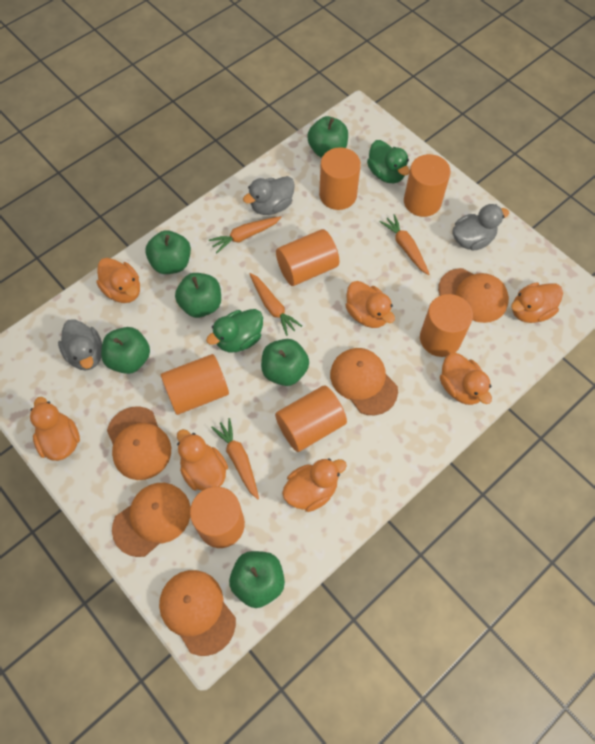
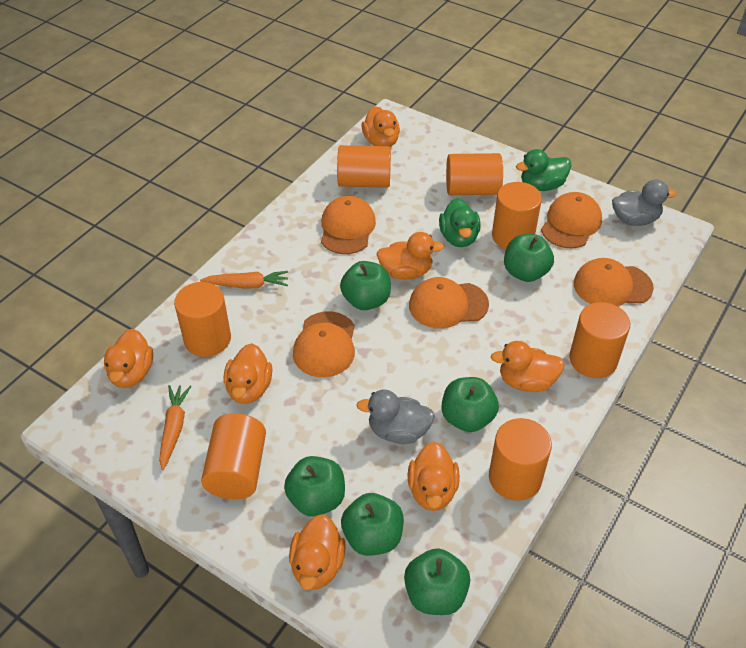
grey duck: 3 -> 2
orange carrot: 4 -> 2

